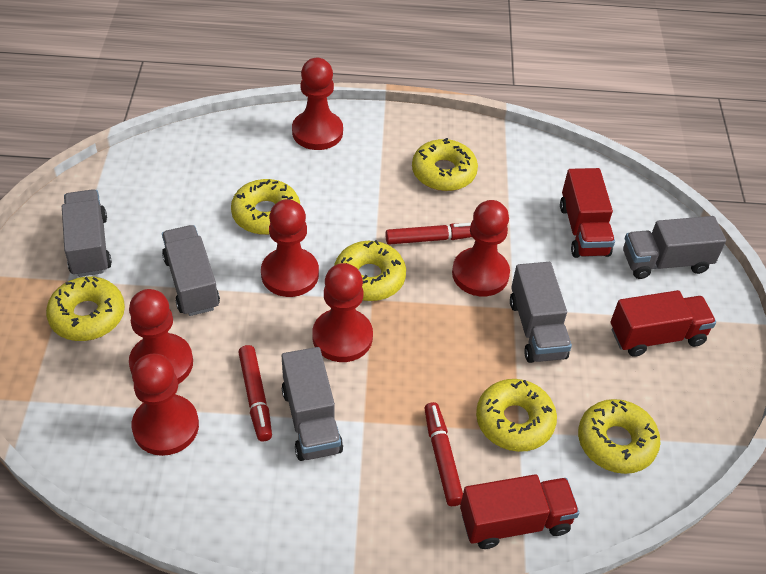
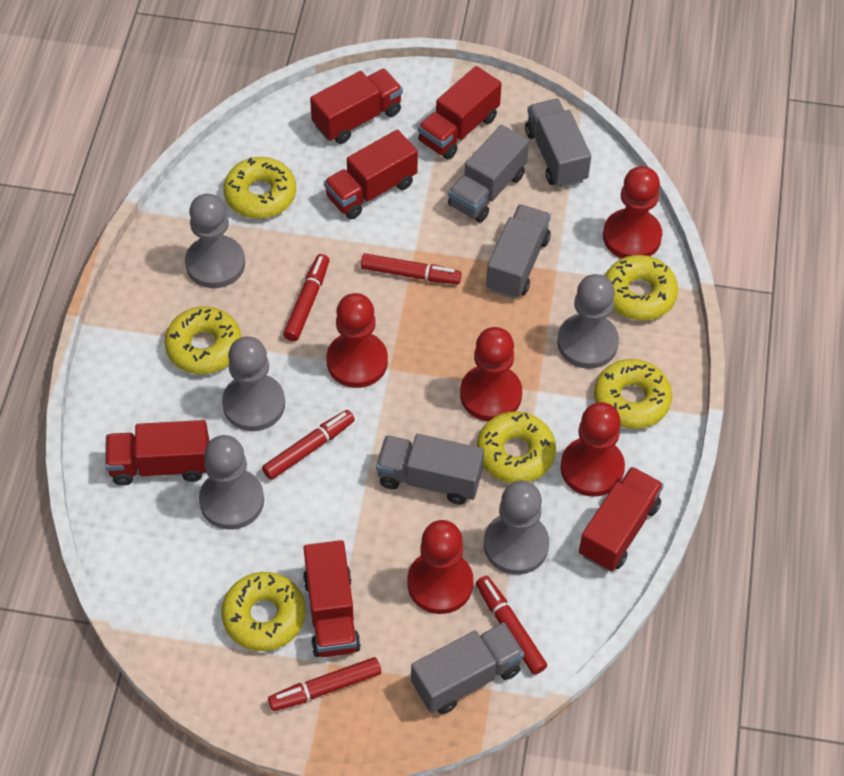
grey pawn: 0 -> 5
red marker: 3 -> 5
red pawn: 6 -> 5
red truck: 3 -> 6

